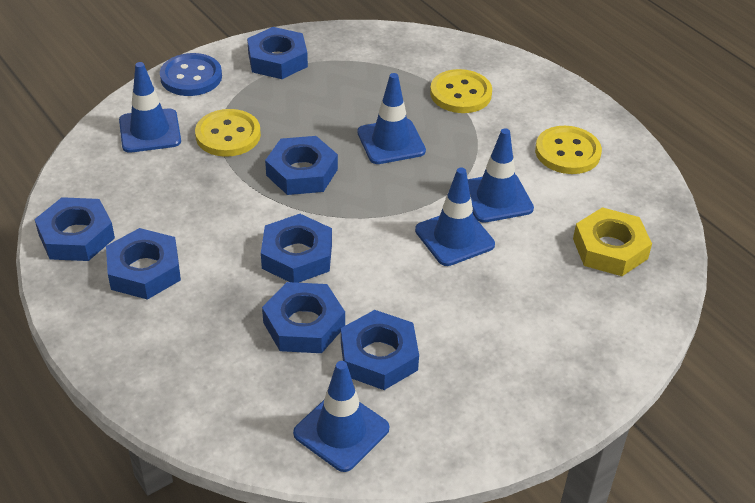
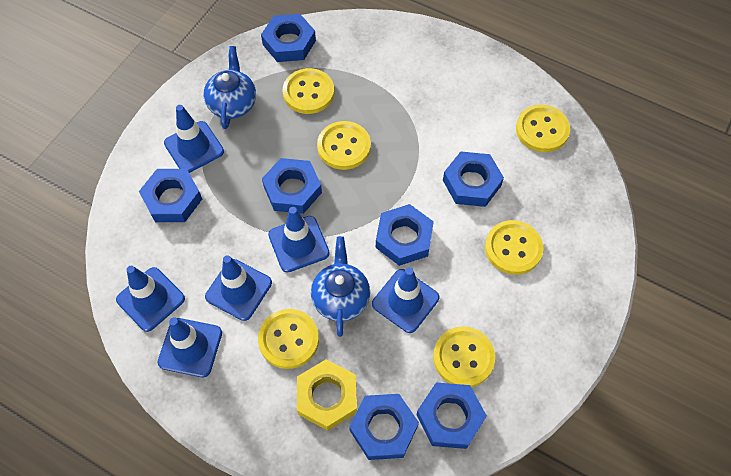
blue button: 1 -> 0
blue teapot: 0 -> 2
blue traffic cone: 5 -> 6
yellow button: 3 -> 6

